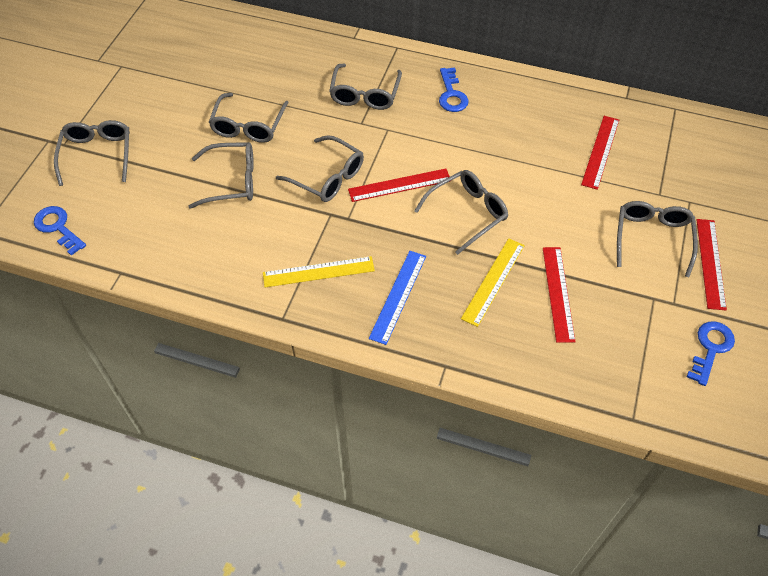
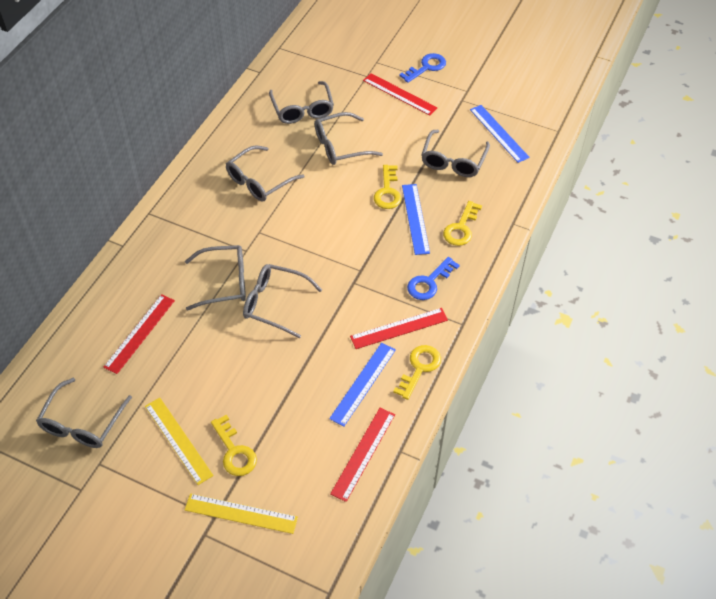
blue key: 3 -> 2
blue ruler: 1 -> 3
yellow key: 0 -> 4

